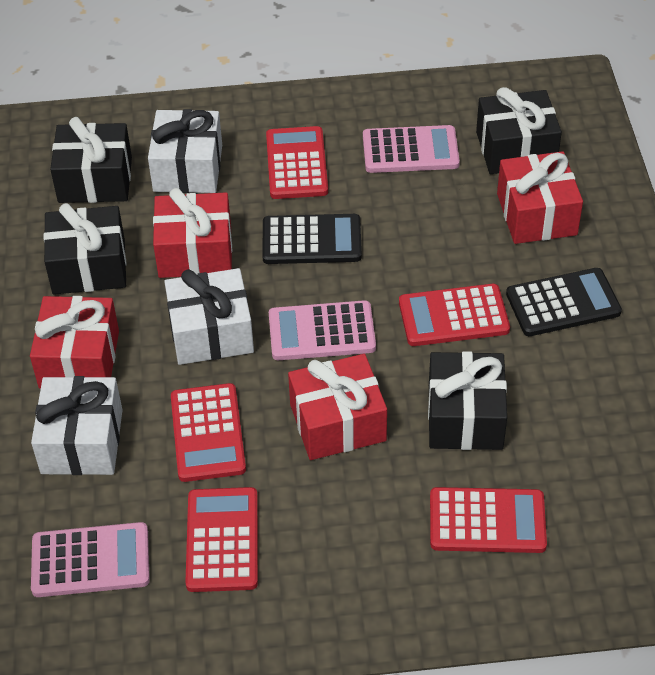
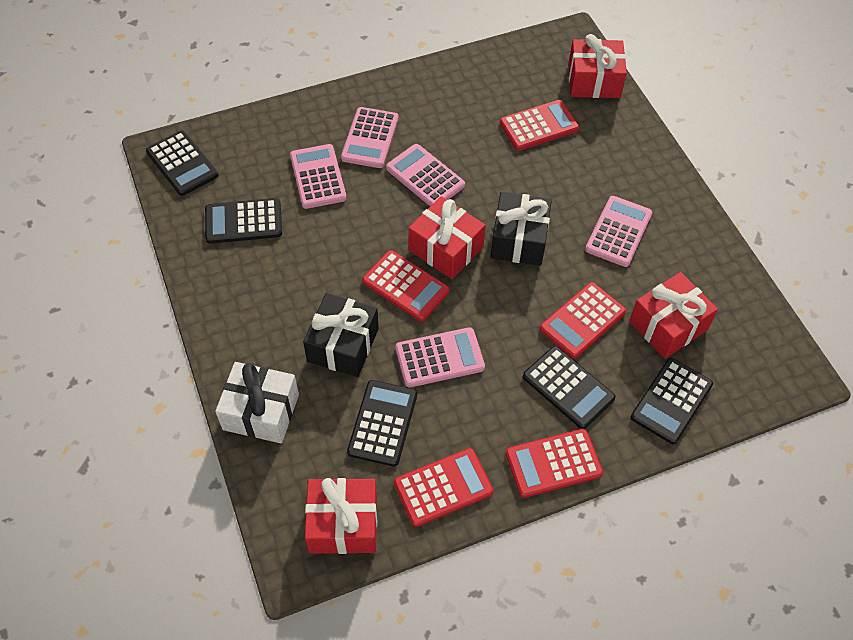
black calculator: 2 -> 5
black gift: 4 -> 2
pink calculator: 3 -> 5
white gift: 3 -> 1

